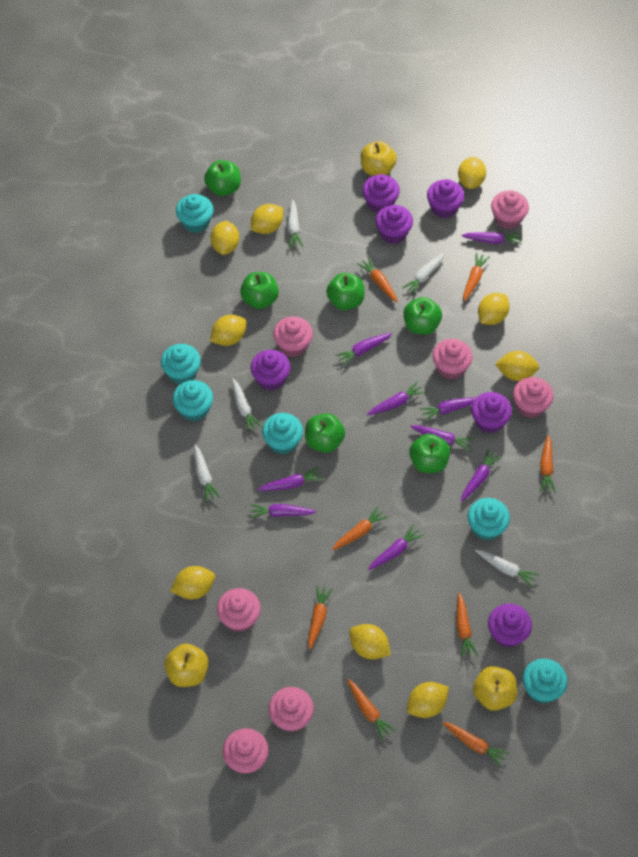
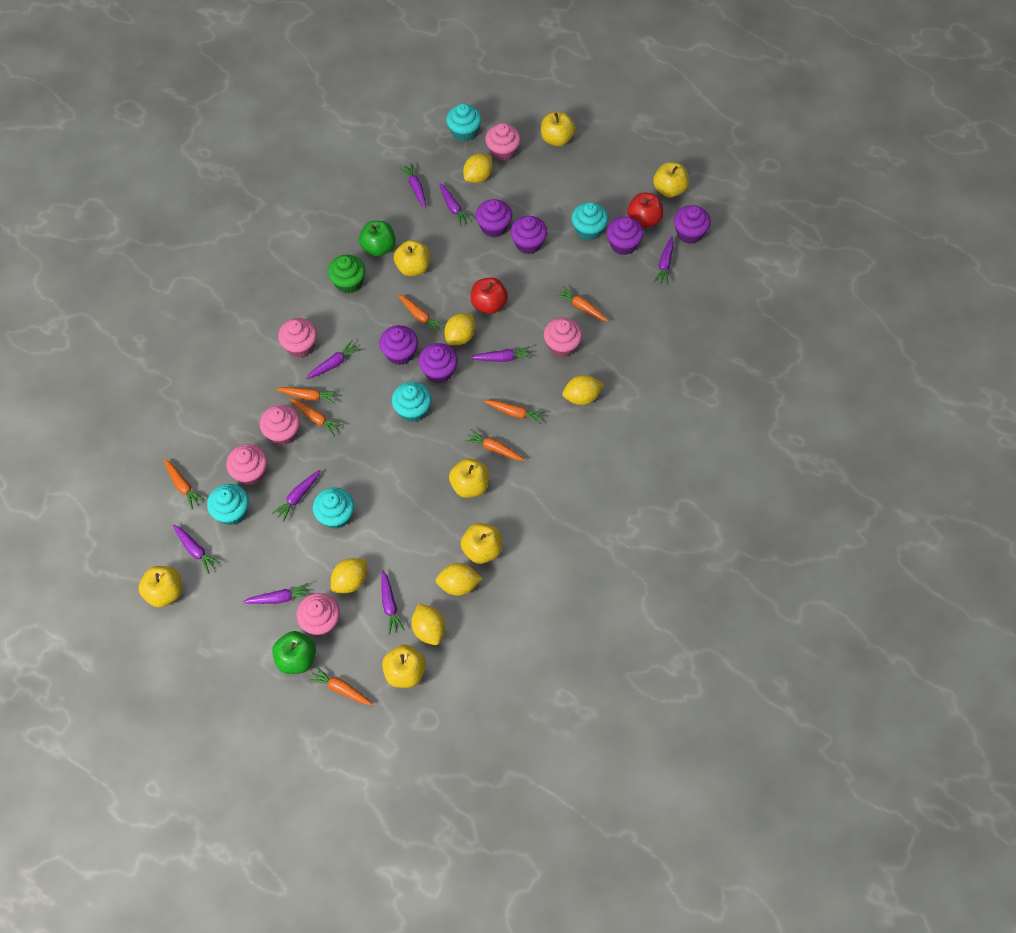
green apple: 6 -> 2
green cupcake: 0 -> 1
pink cupcake: 7 -> 6
red apple: 0 -> 2
turquoise cupcake: 6 -> 5
white carrot: 5 -> 0
yellow apple: 3 -> 7
yellow lemon: 9 -> 6

